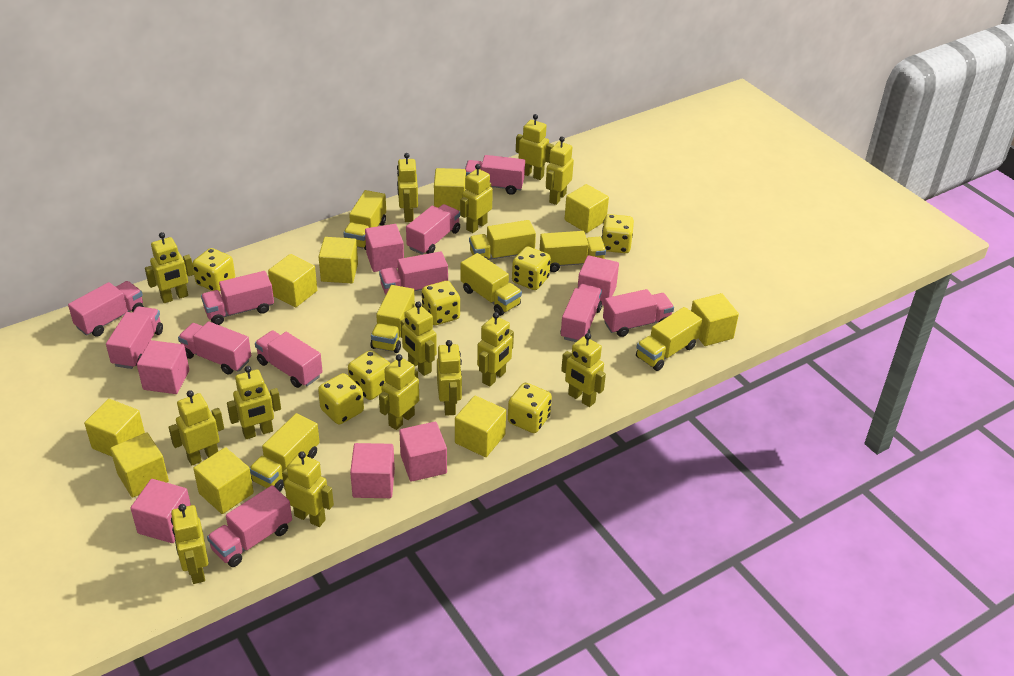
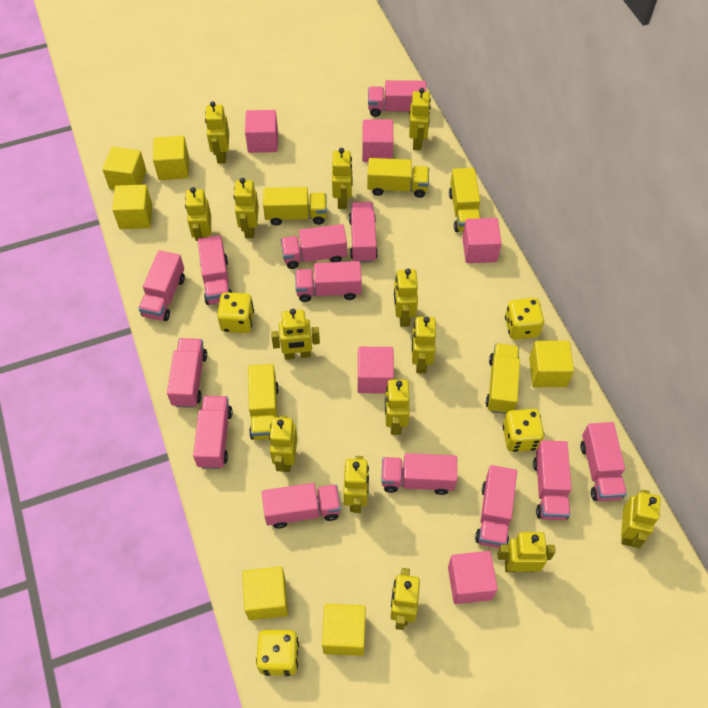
pink cube: 6 -> 5
pink truck: 11 -> 13
yellow cube: 9 -> 6
yellow dice: 7 -> 4
yellow truck: 7 -> 5

